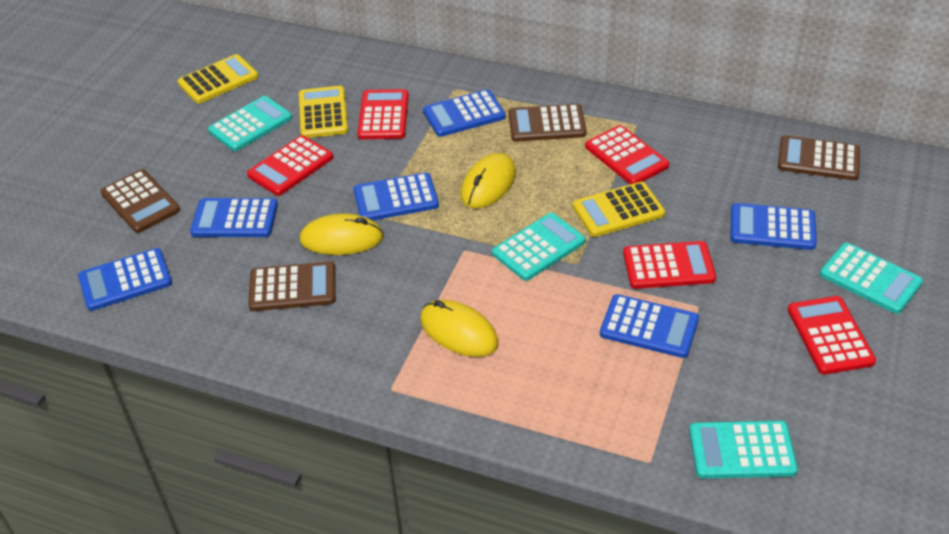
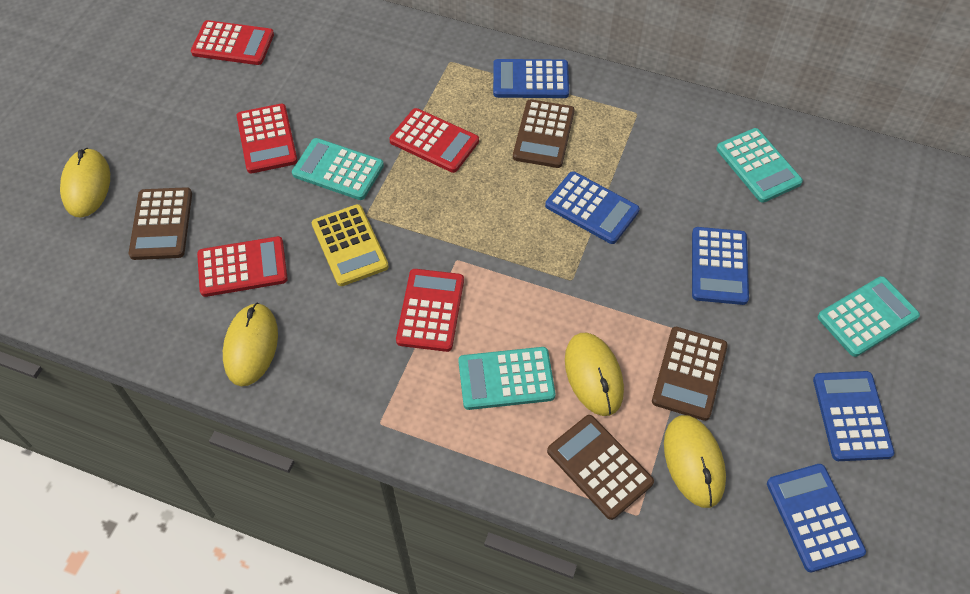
blue calculator: 6 -> 5
yellow calculator: 3 -> 1
yellow mouse: 3 -> 4

